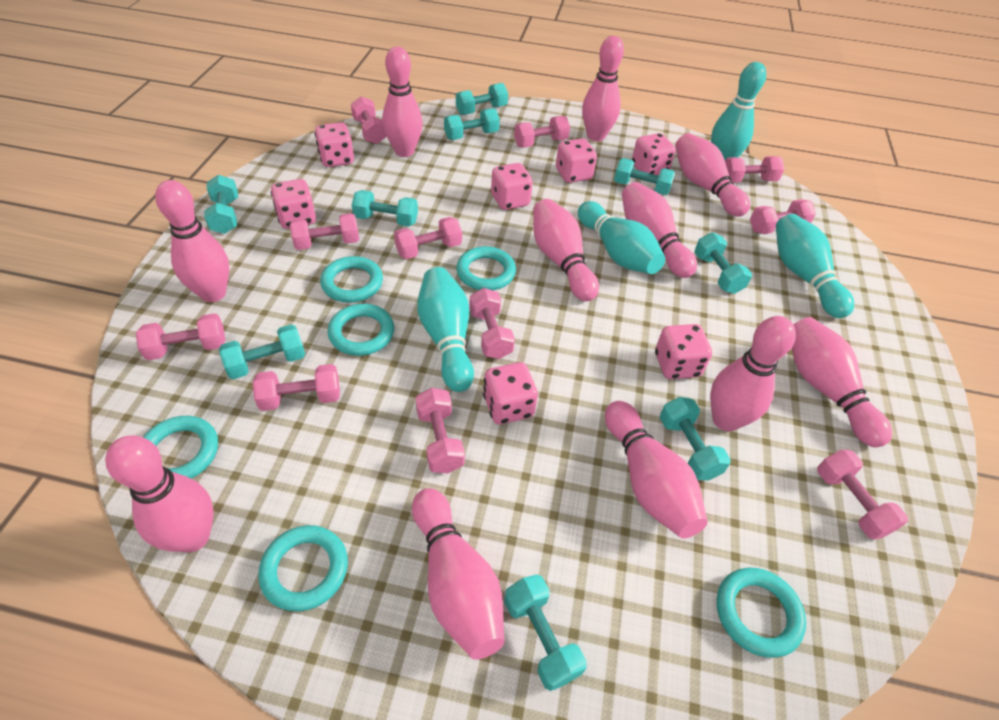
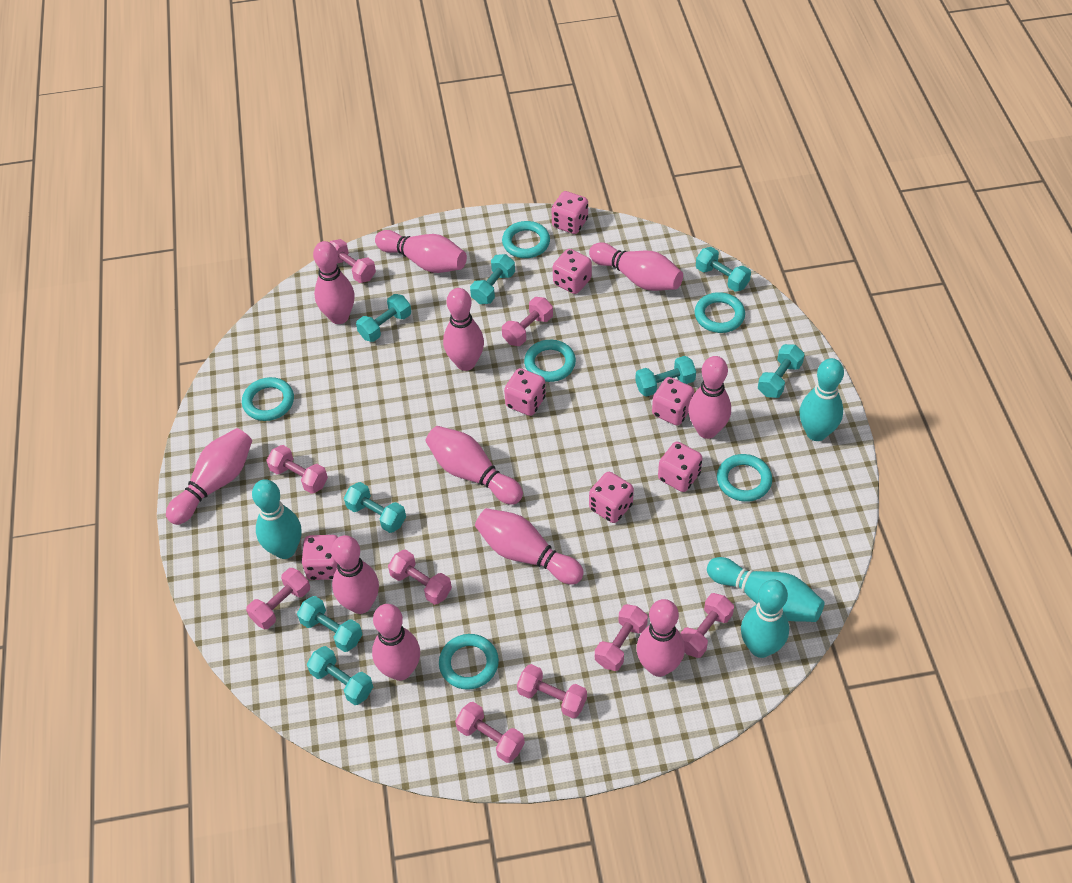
pink dumbbell: 11 -> 9
turquoise dumbbell: 9 -> 8

